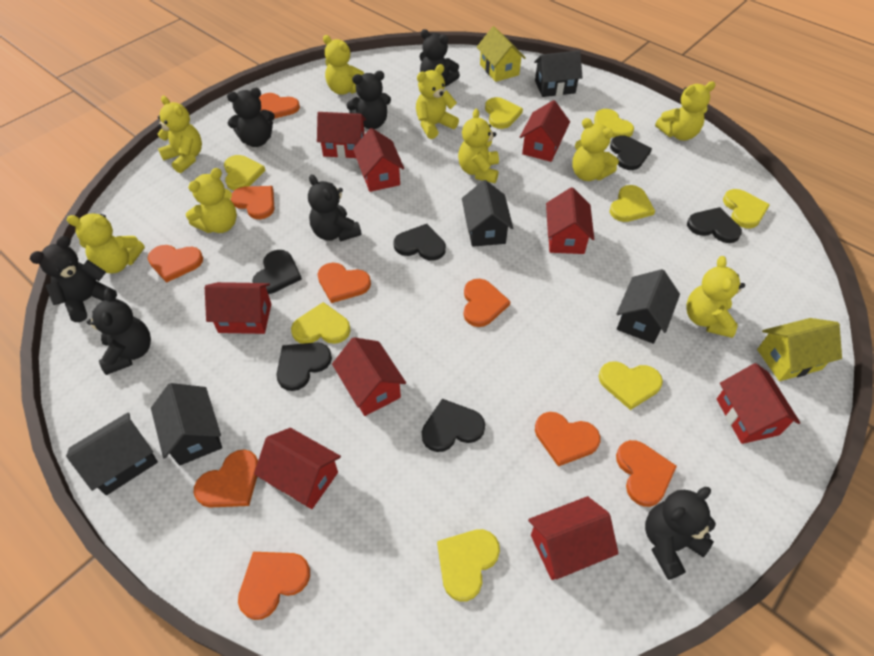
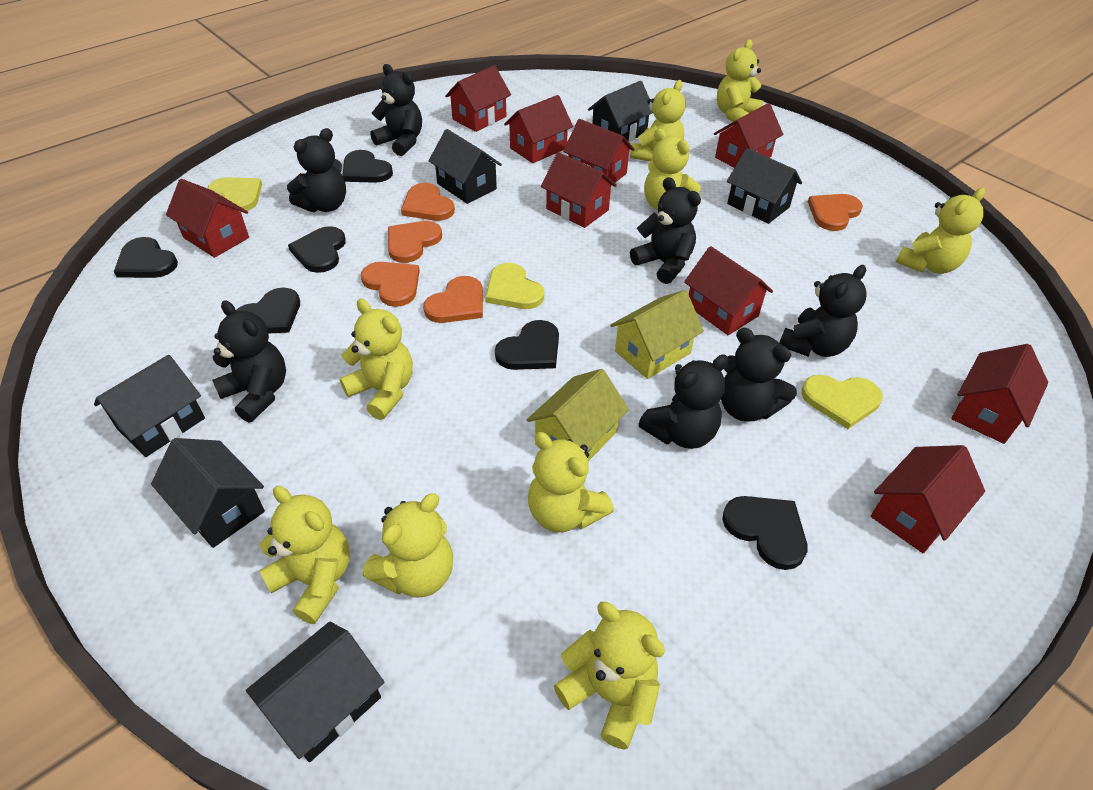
black house: 5 -> 6
orange heart: 9 -> 5
yellow heart: 8 -> 3

